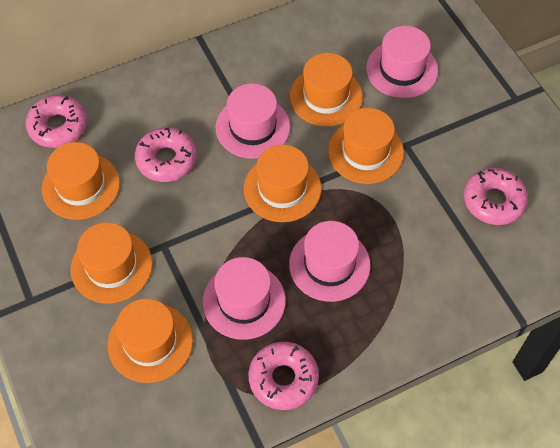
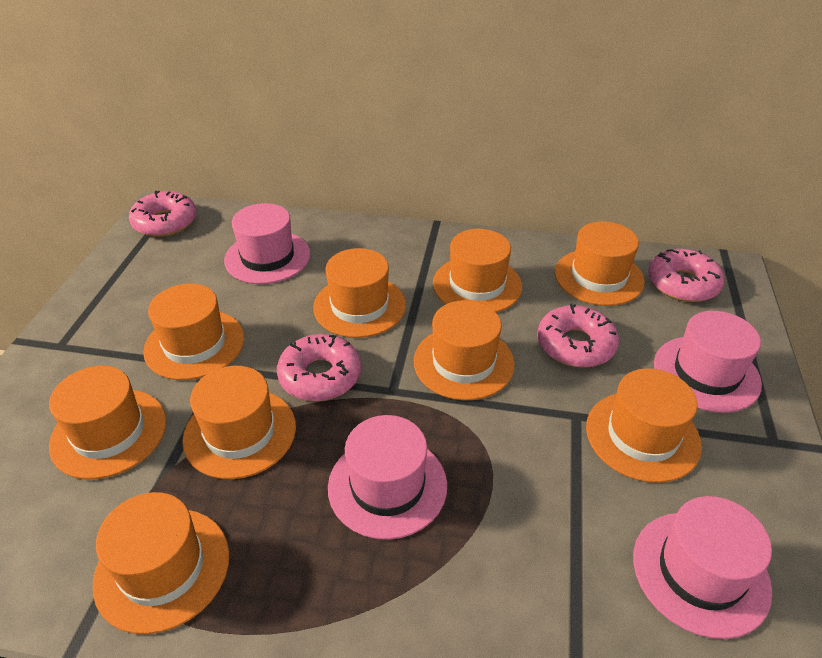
orange hat: 6 -> 9

